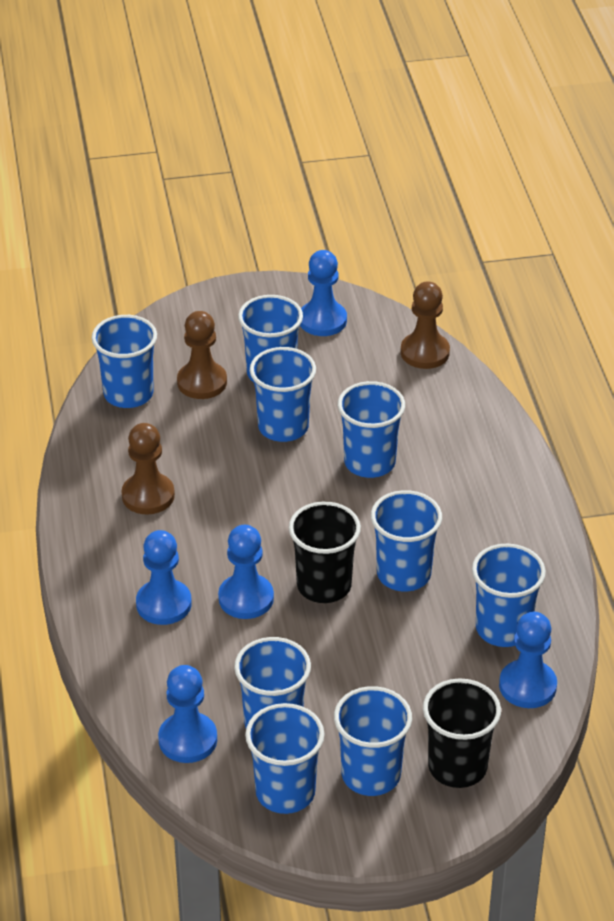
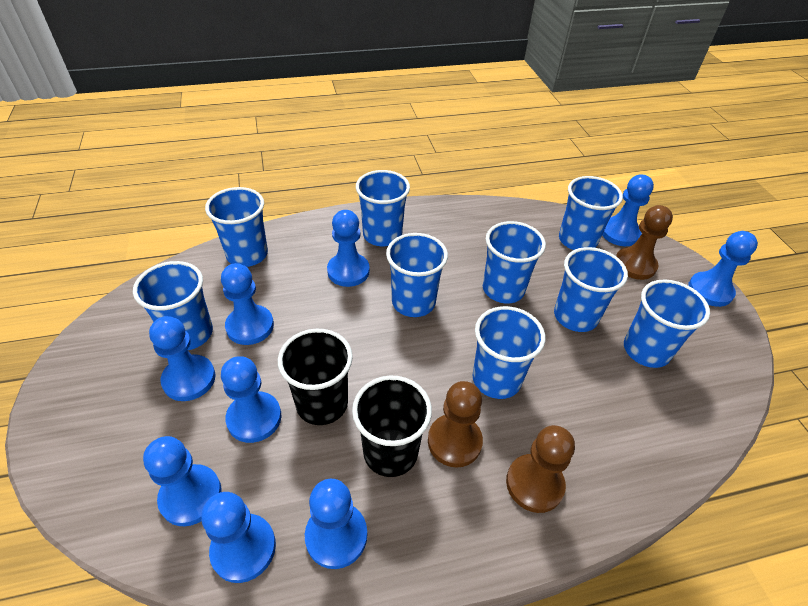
blue pawn: 5 -> 9

